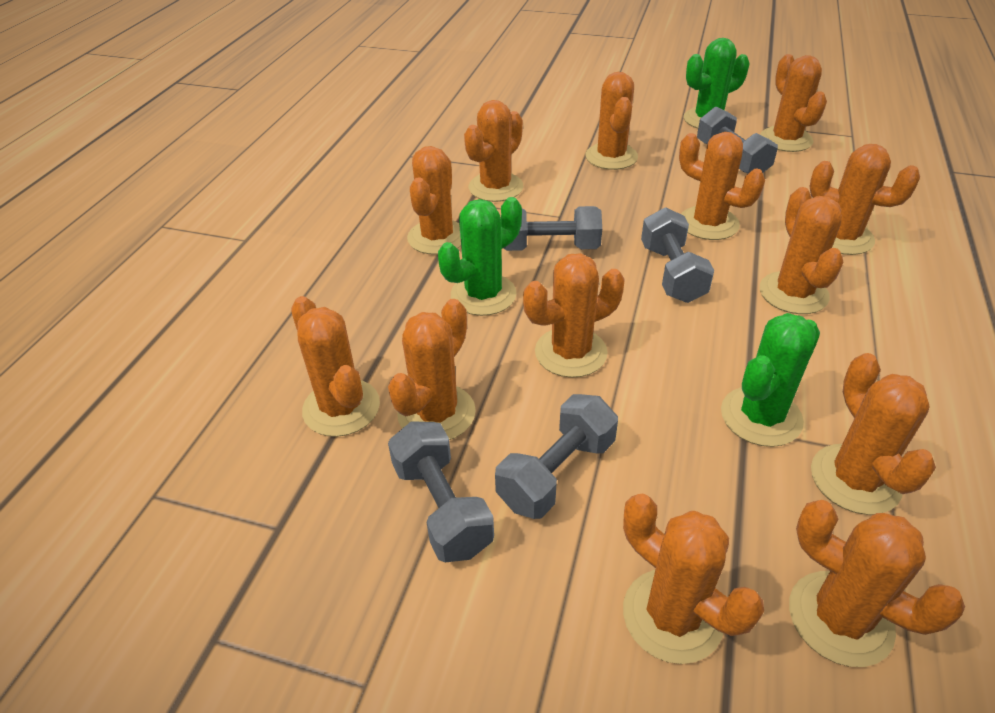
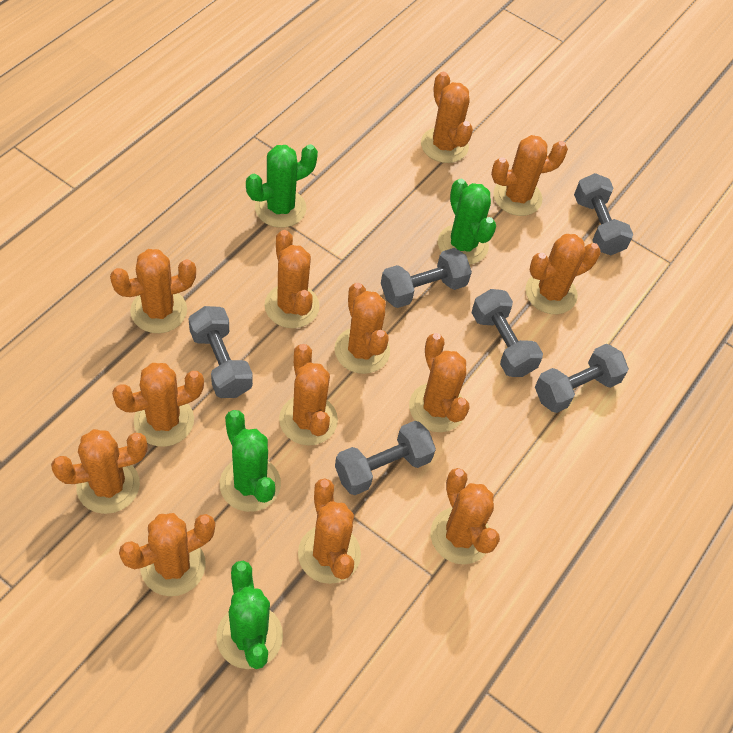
green cactus: 3 -> 4
grey dumbbell: 5 -> 6

